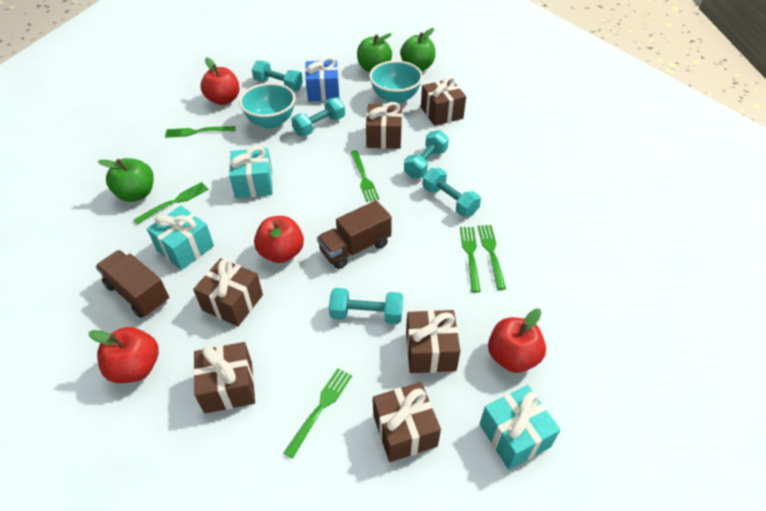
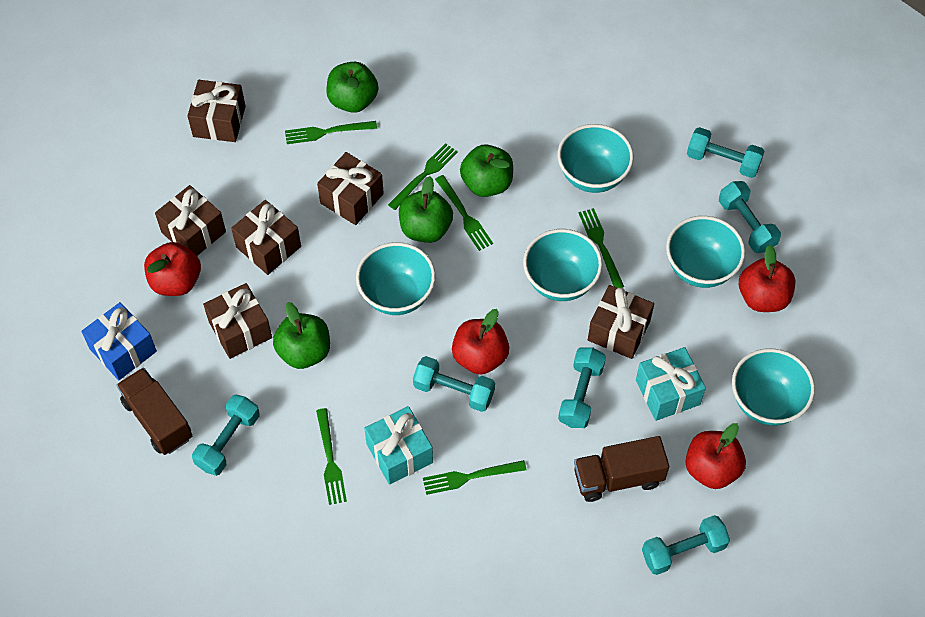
green apple: 3 -> 4
turquoise bowl: 2 -> 5
turquoise dumbbell: 5 -> 6
turquoise gift: 3 -> 2

